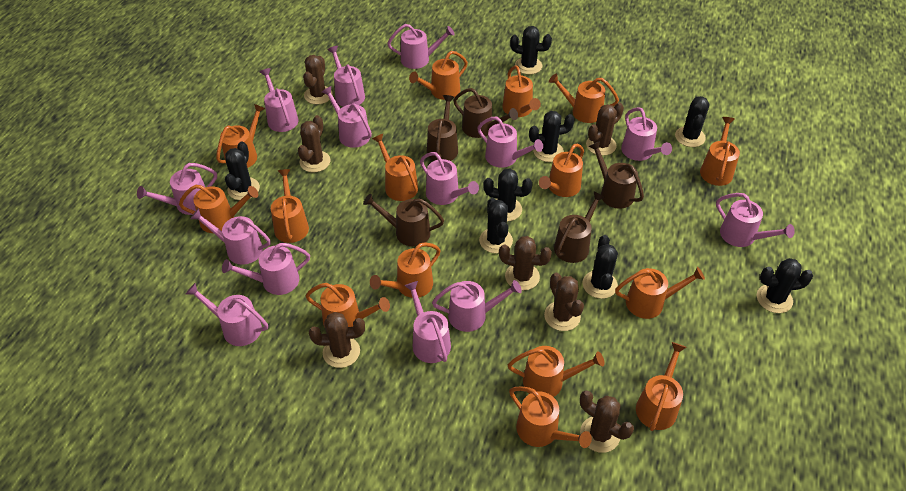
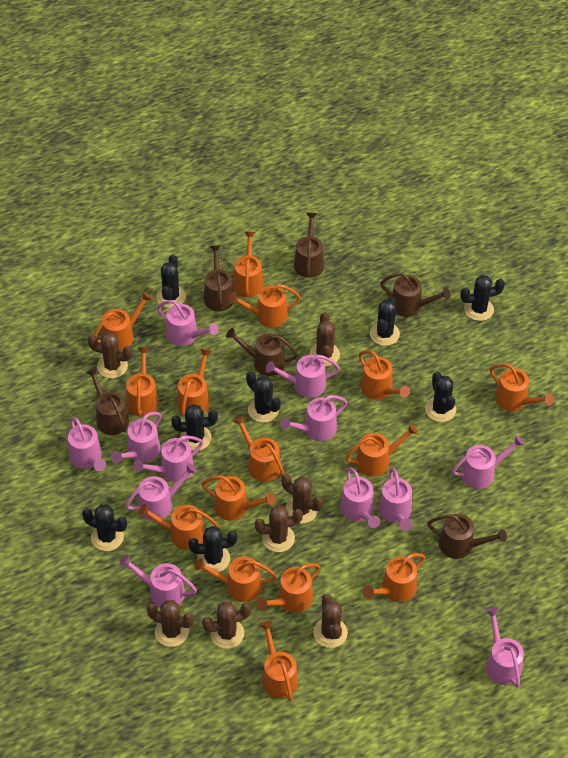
brown watering can: 5 -> 6
pink watering can: 14 -> 12

